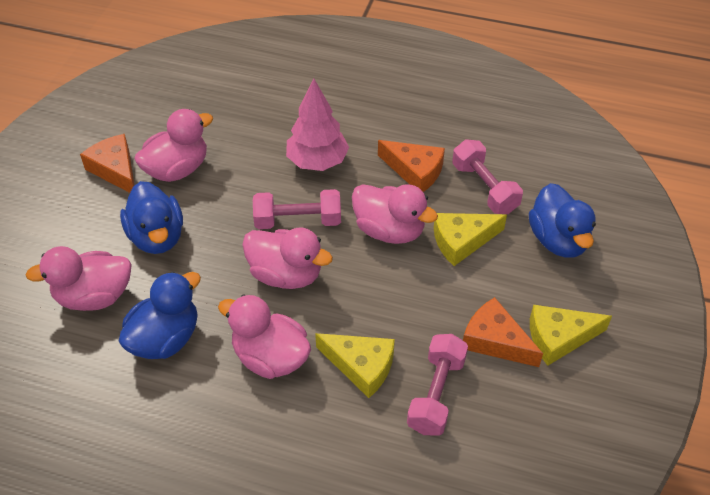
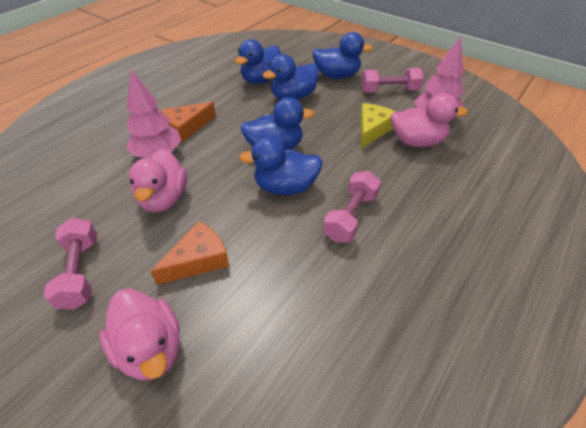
blue duck: 3 -> 5
orange cheese: 3 -> 2
pink duck: 5 -> 3
pink tree: 1 -> 2
yellow cheese: 3 -> 1

